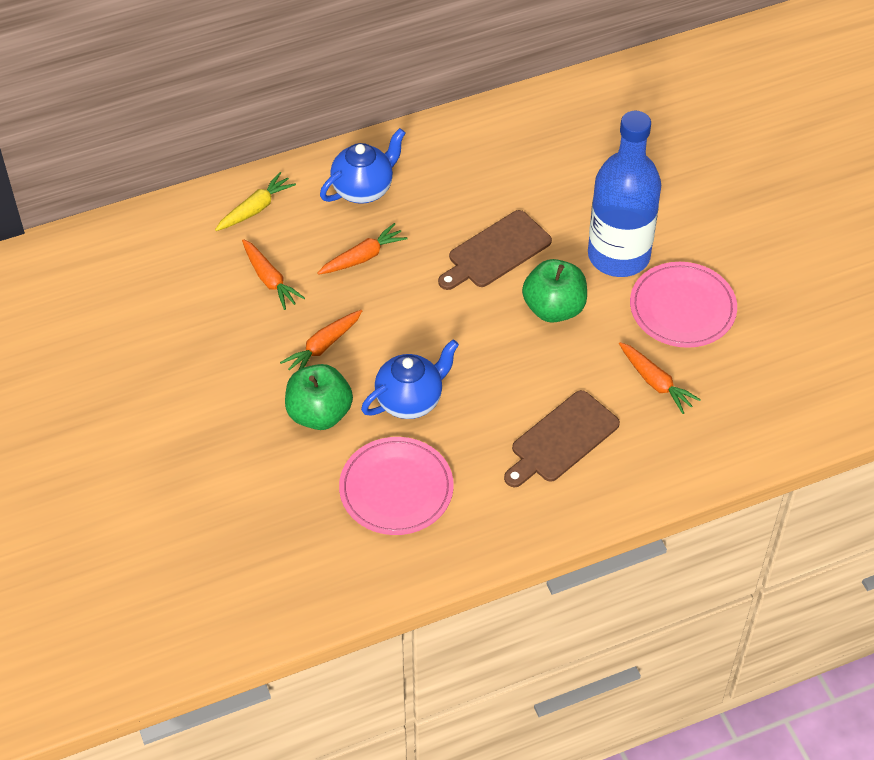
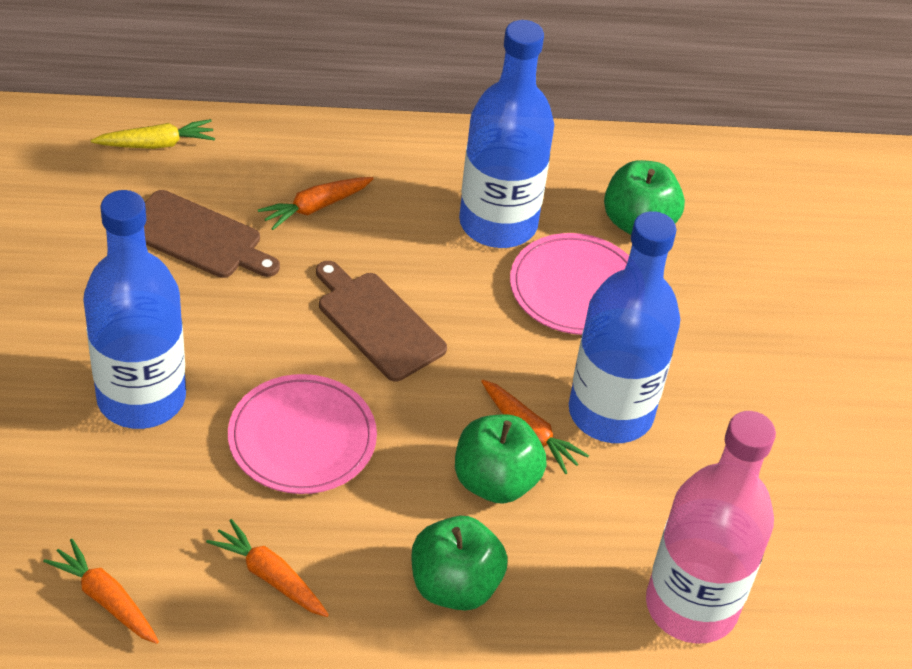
blue bottle: 1 -> 3
blue teapot: 2 -> 0
green apple: 2 -> 3
pink bottle: 0 -> 1

